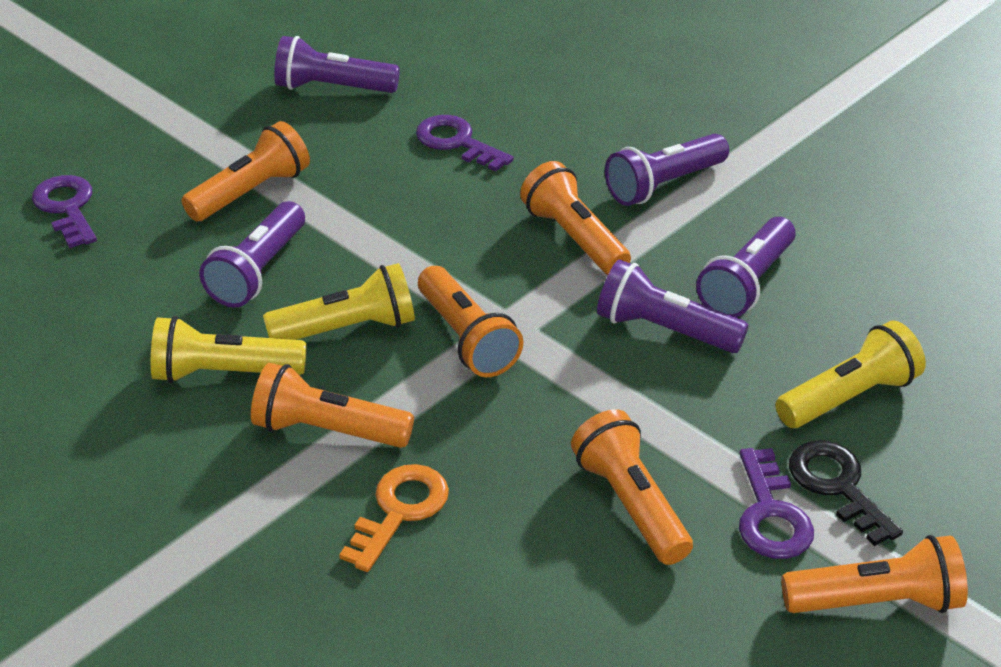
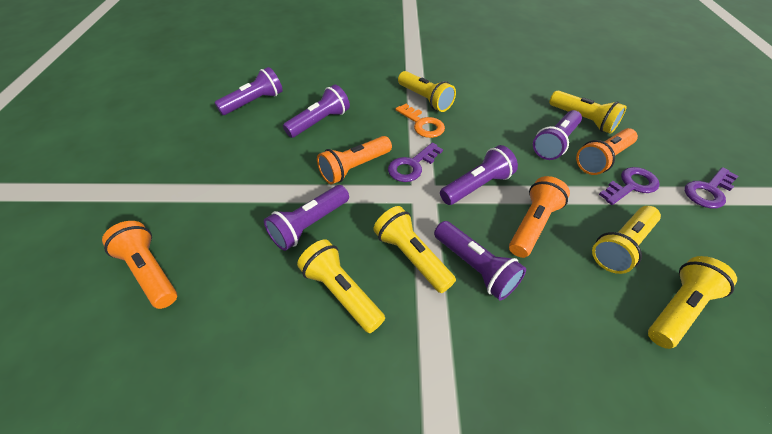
black key: 1 -> 0
orange flashlight: 6 -> 4
purple flashlight: 5 -> 6
yellow flashlight: 3 -> 6

